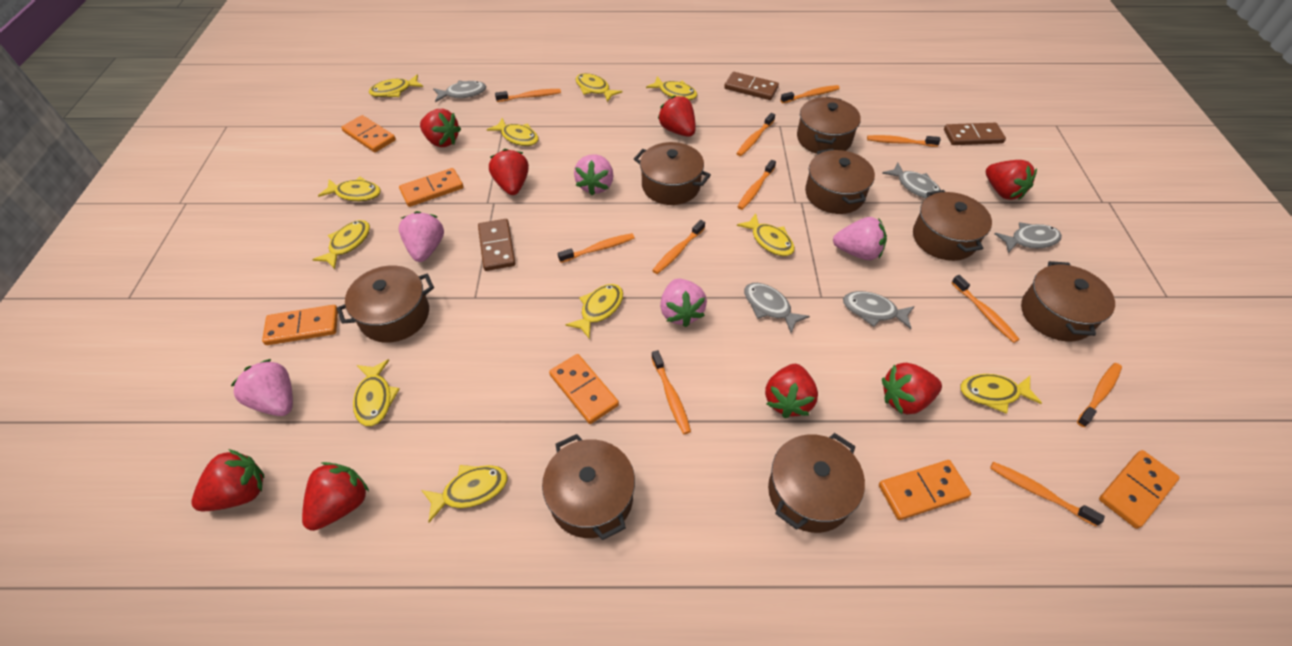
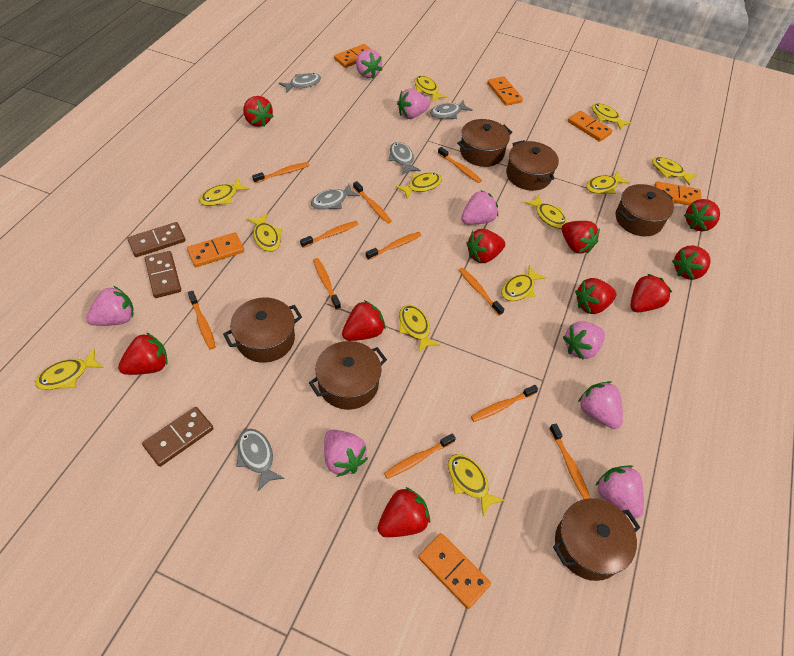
brown pot: 8 -> 6
pink strawberry: 5 -> 8
red strawberry: 8 -> 10
yellow fish: 11 -> 12

